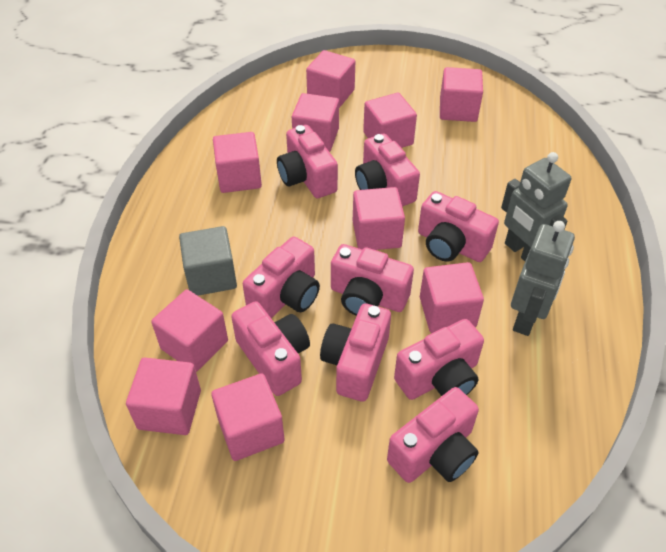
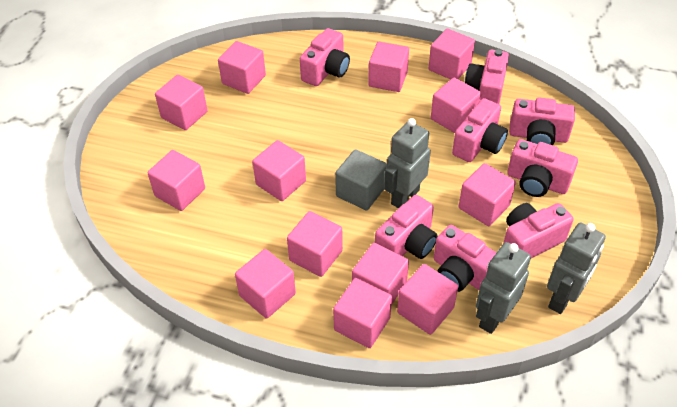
grey robot: 2 -> 3
pink camera: 9 -> 8
pink cube: 10 -> 13

